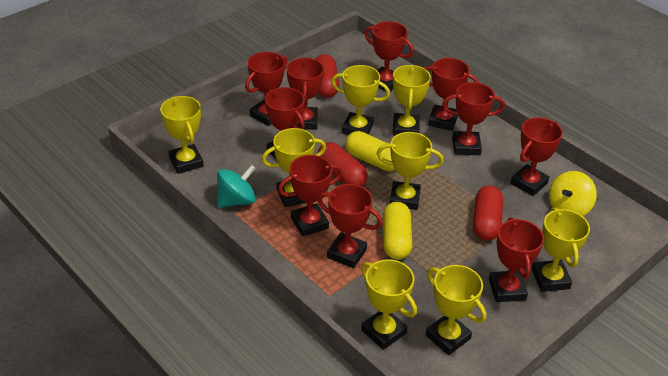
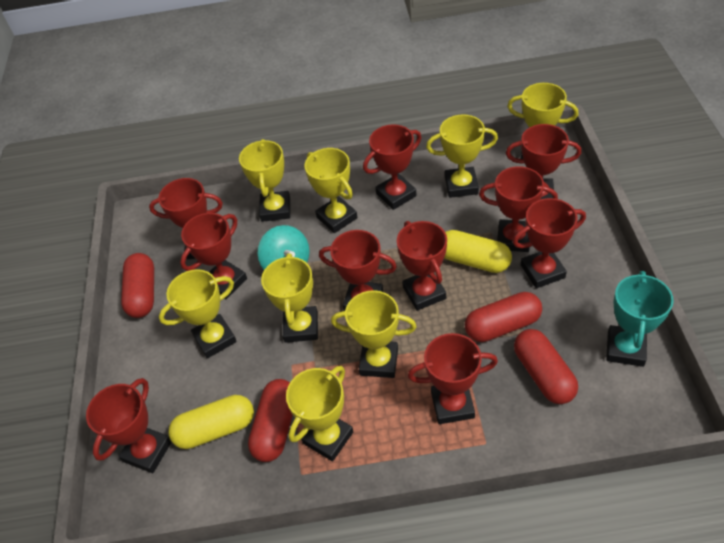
red capsule: 3 -> 4
turquoise trophy: 0 -> 1
yellow spinning top: 1 -> 0

